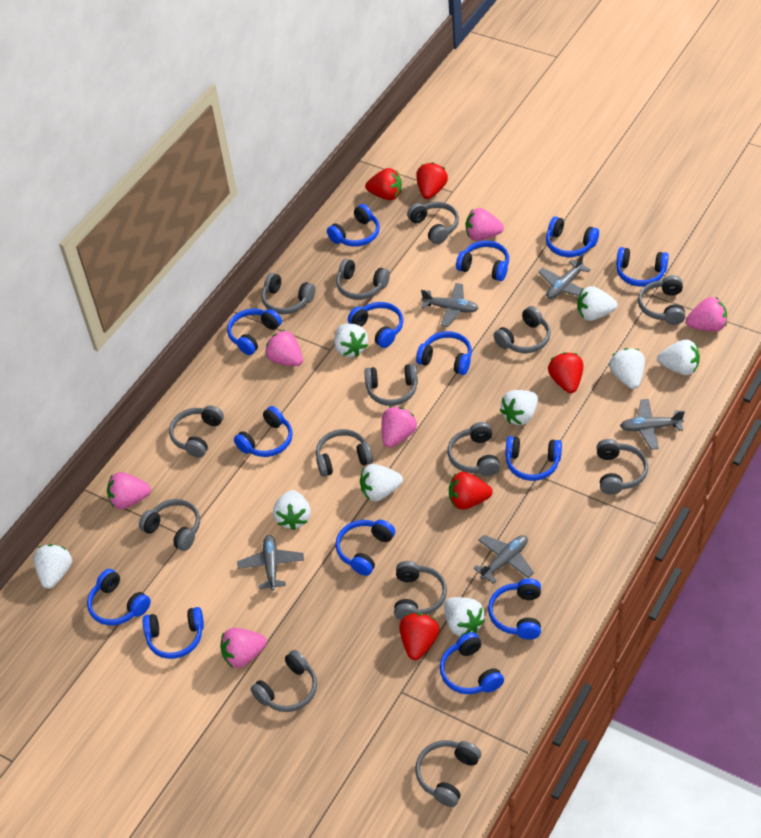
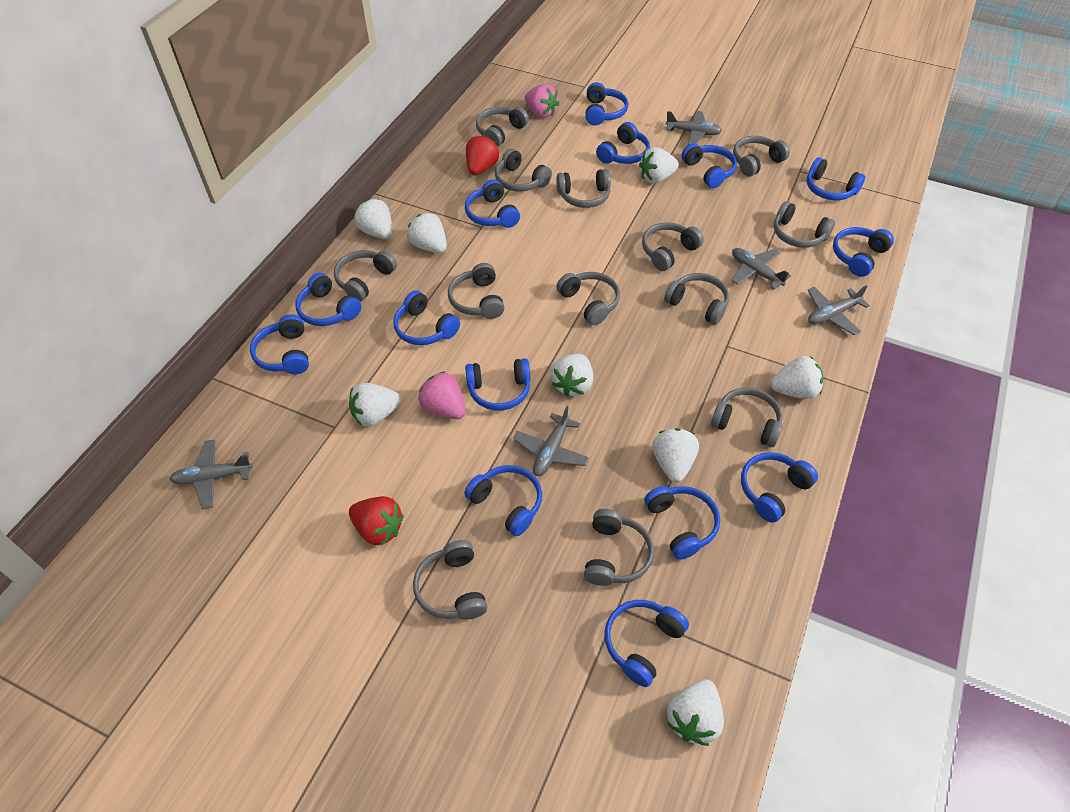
grey headphones: 14 -> 13
pink strawberry: 6 -> 2
red strawberry: 5 -> 2
white strawberry: 9 -> 8

